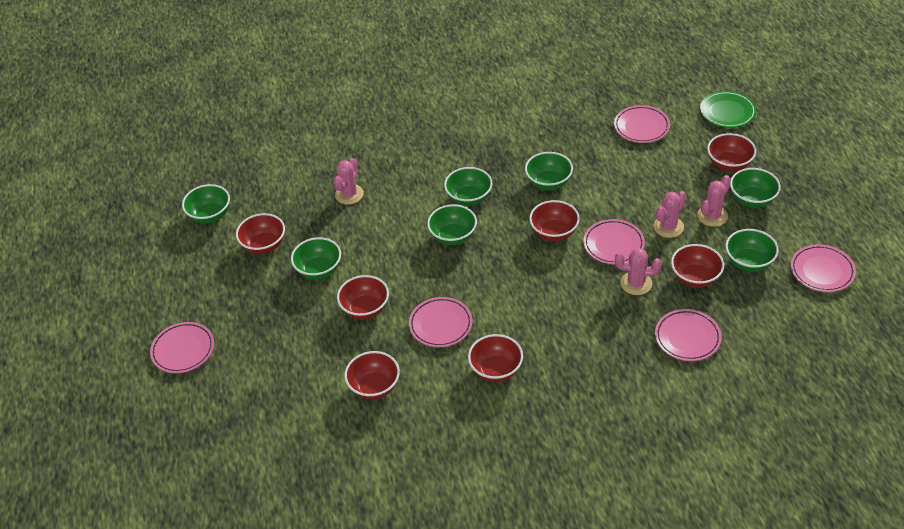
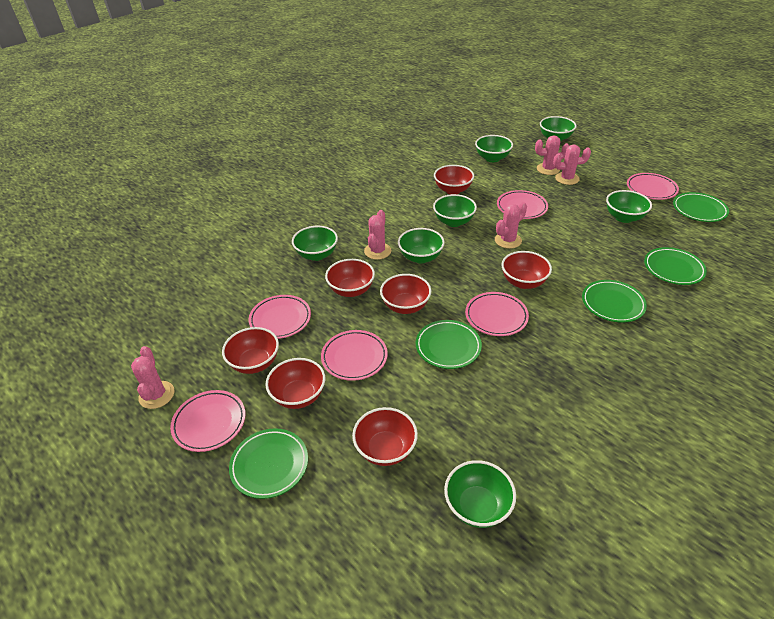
green plate: 1 -> 5
pink cactus: 4 -> 5

